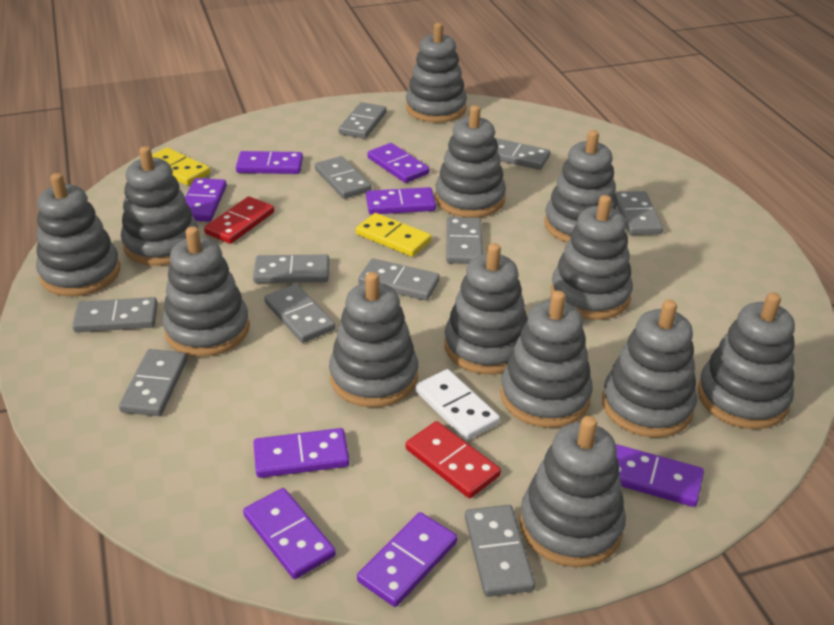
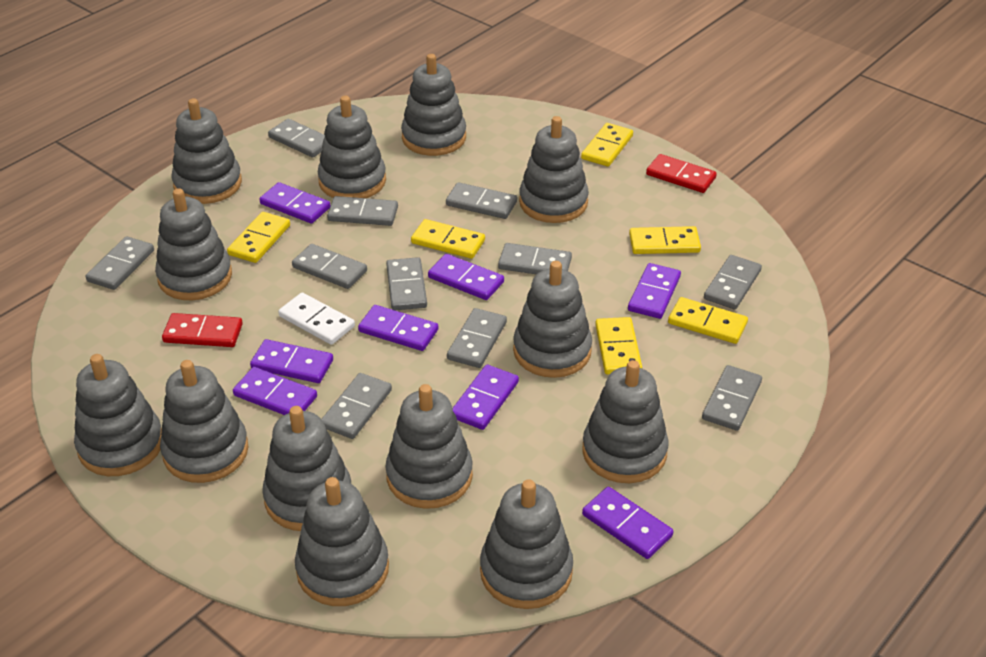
yellow domino: 2 -> 6

